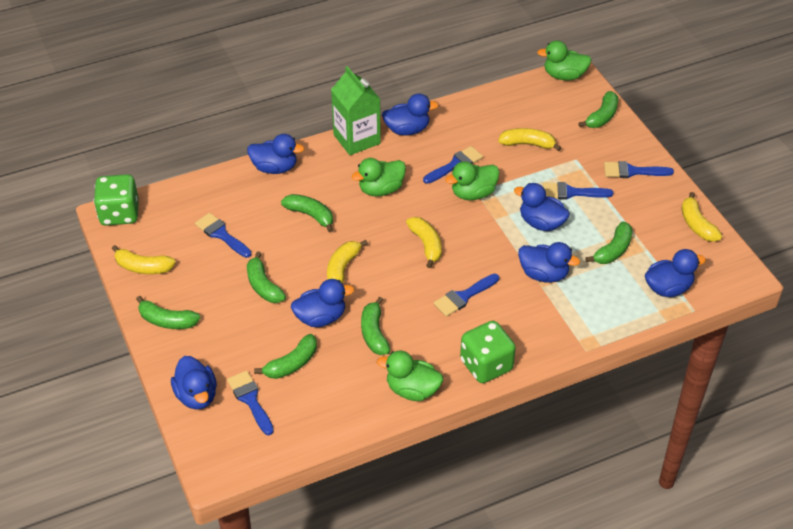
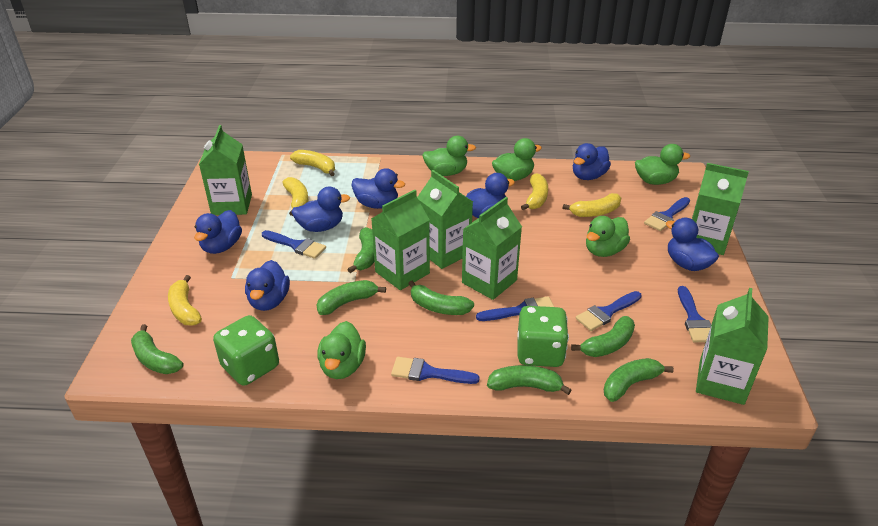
green carton: 1 -> 6
green duck: 4 -> 5

